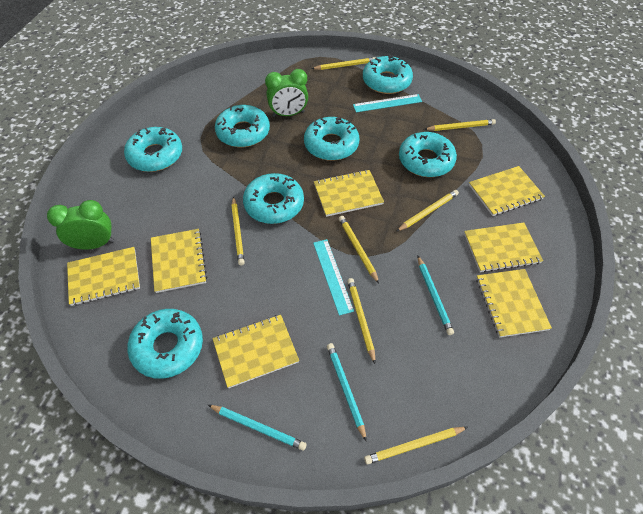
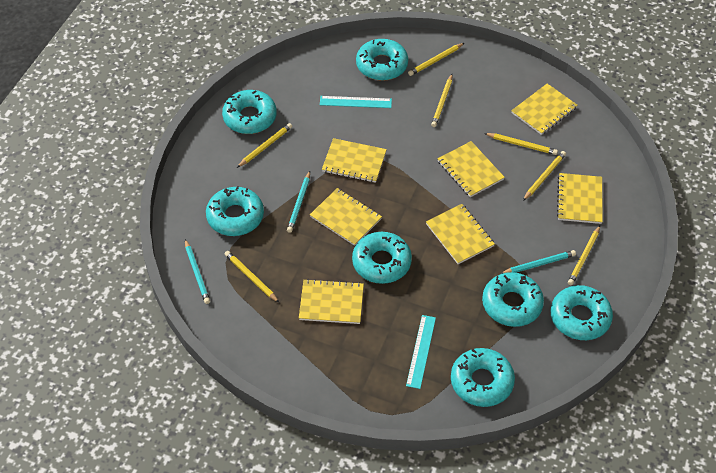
green clock: 2 -> 0

